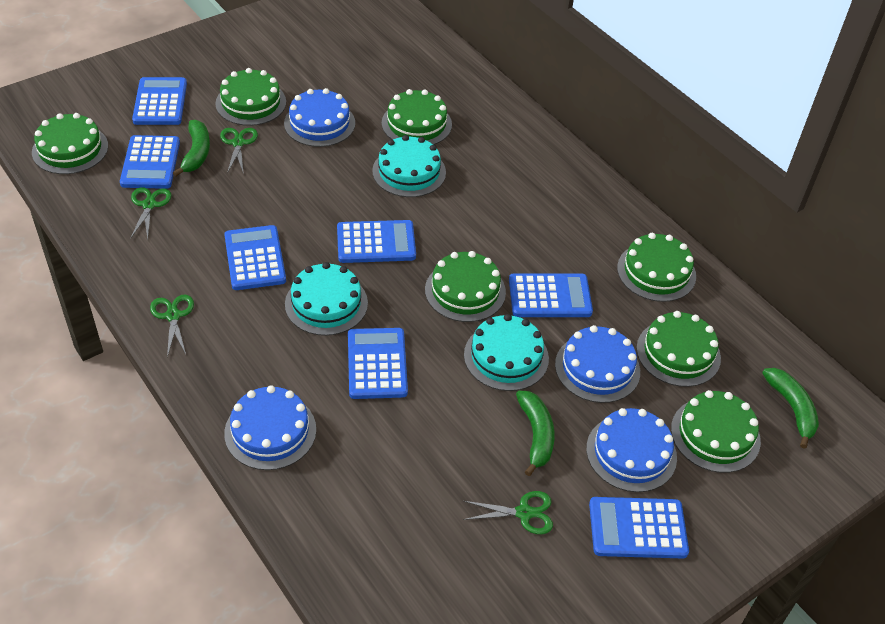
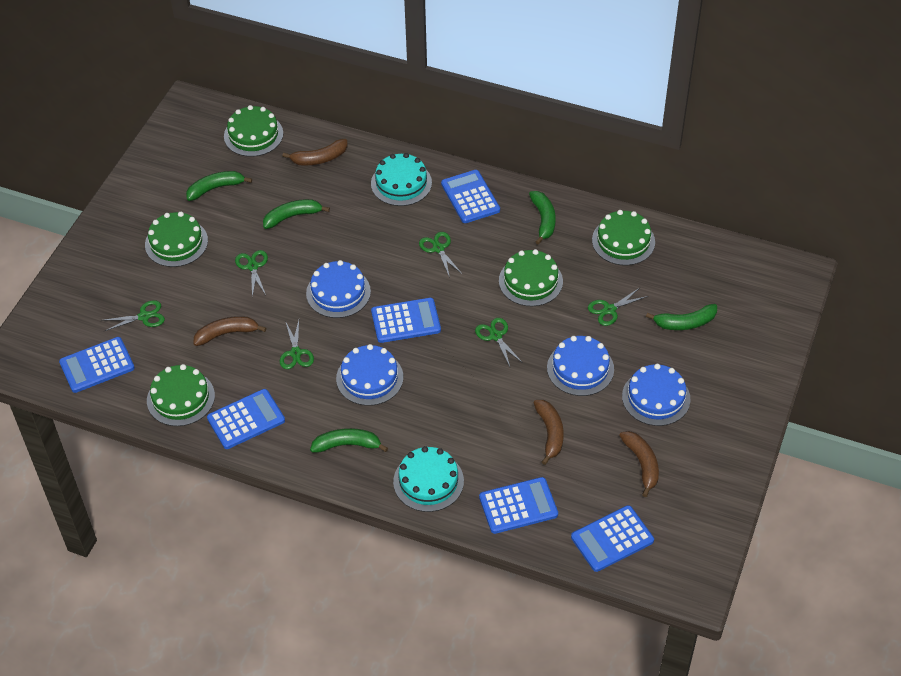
blue calculator: 7 -> 6
brown banana: 0 -> 4
green banana: 3 -> 5
green cake: 7 -> 5
green scissors: 4 -> 6
turquoise cake: 3 -> 2

